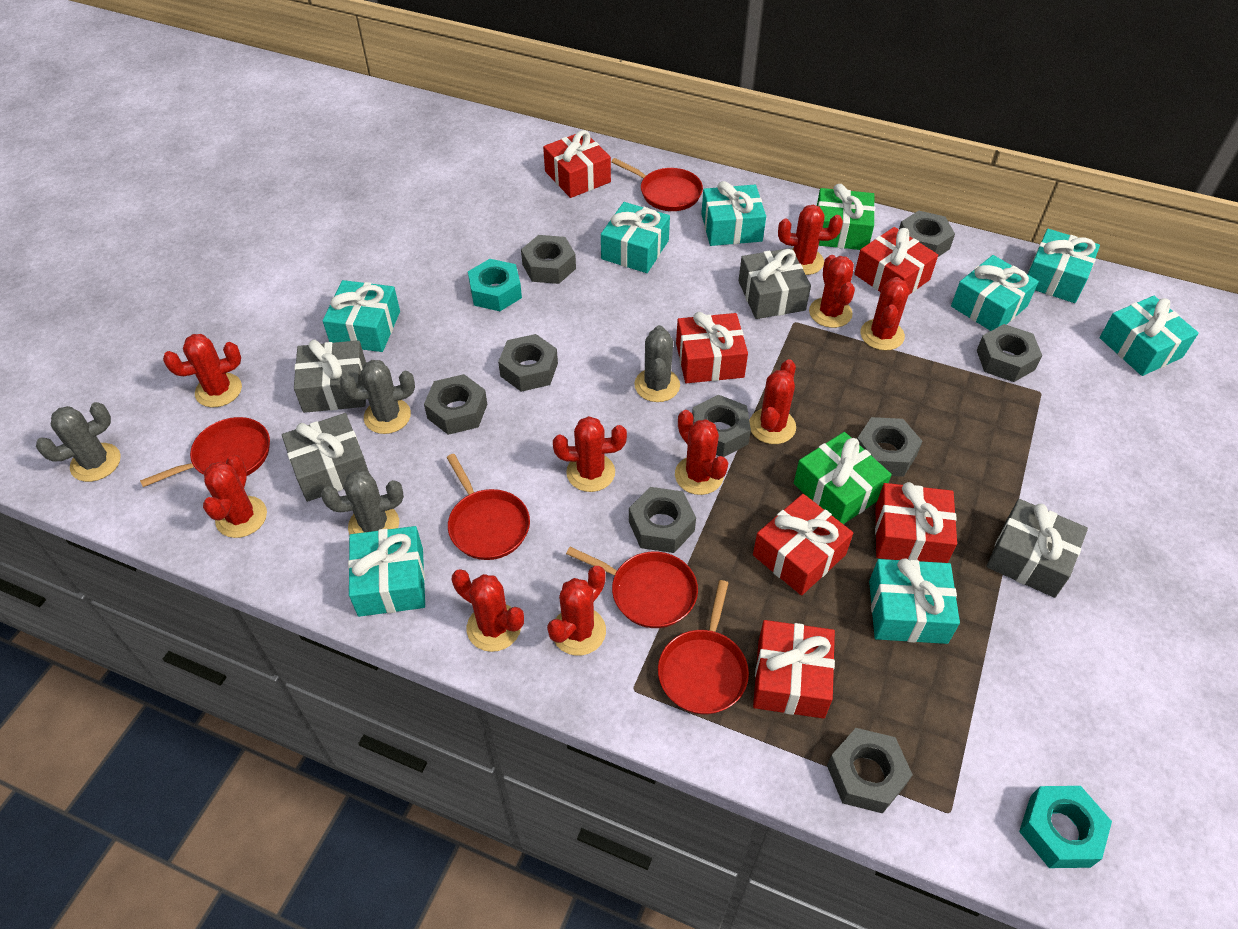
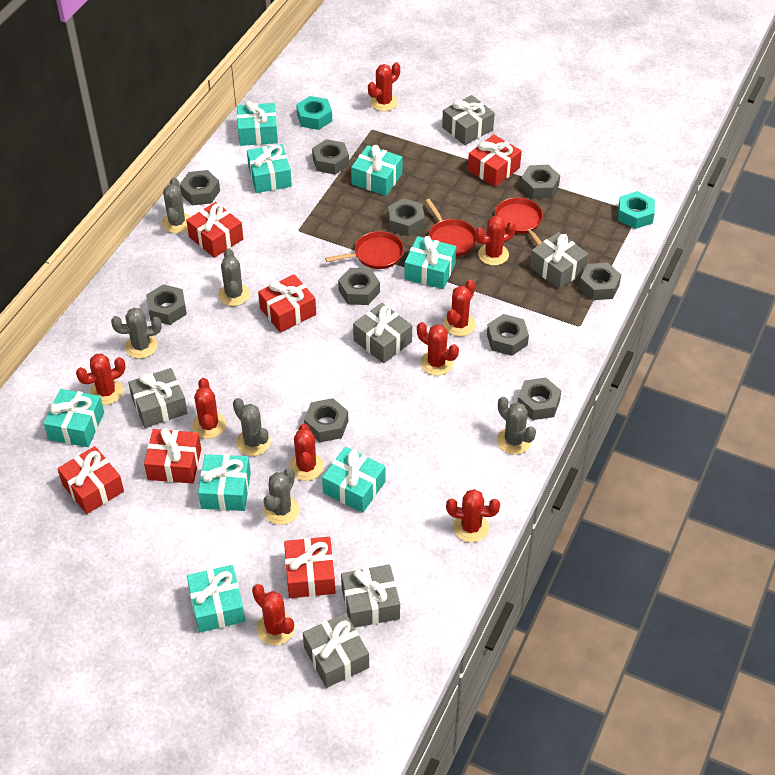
green gift: 2 -> 0
grey cactus: 4 -> 6
grey gift: 4 -> 6
grey nut: 9 -> 10
red cactus: 10 -> 9
red pan: 5 -> 3

